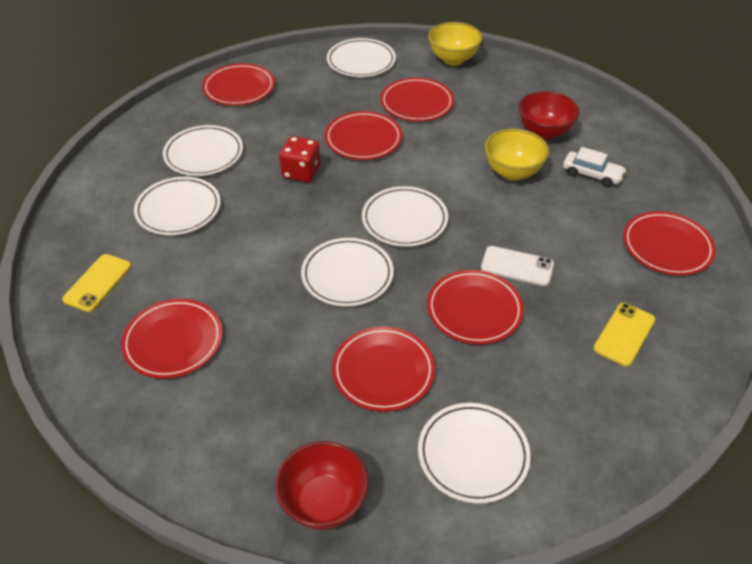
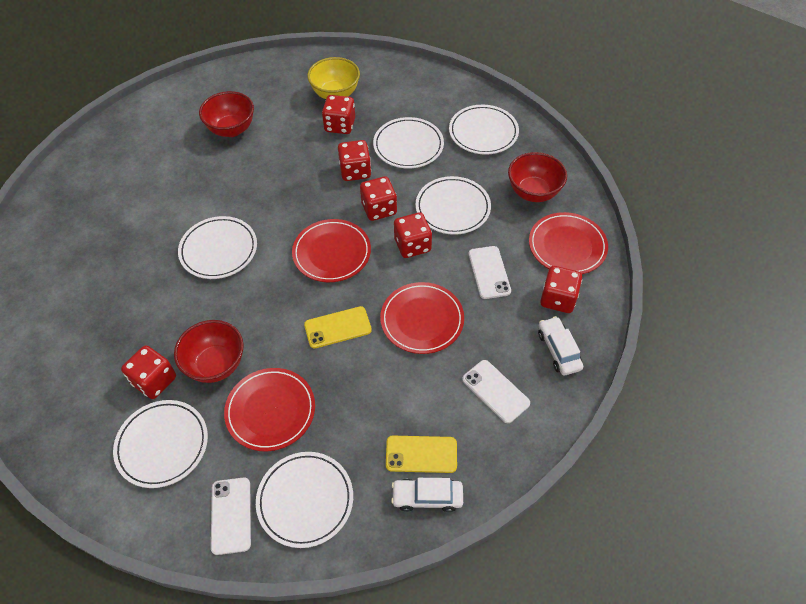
red bowl: 2 -> 3
red dice: 1 -> 6
red plate: 7 -> 4
white car: 1 -> 2
white phone: 1 -> 3
yellow bowl: 2 -> 1

